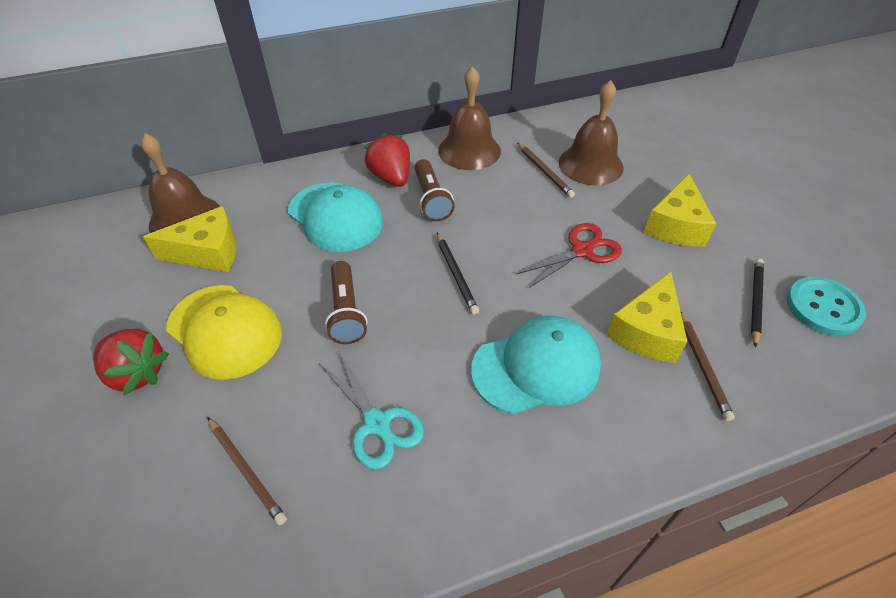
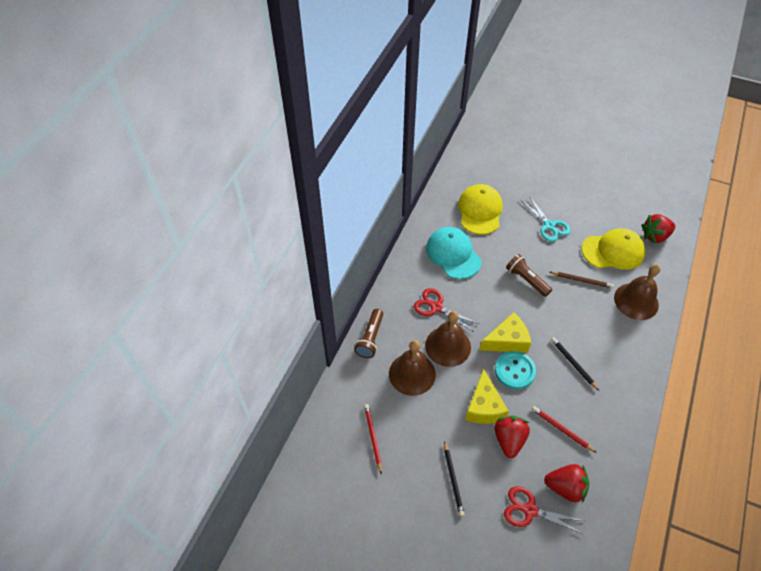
brown pencil: 3 -> 1
red pencil: 0 -> 2
red scissors: 1 -> 2
red strawberry: 2 -> 3
turquoise cap: 2 -> 1
yellow cap: 1 -> 2
yellow cheese: 3 -> 2

